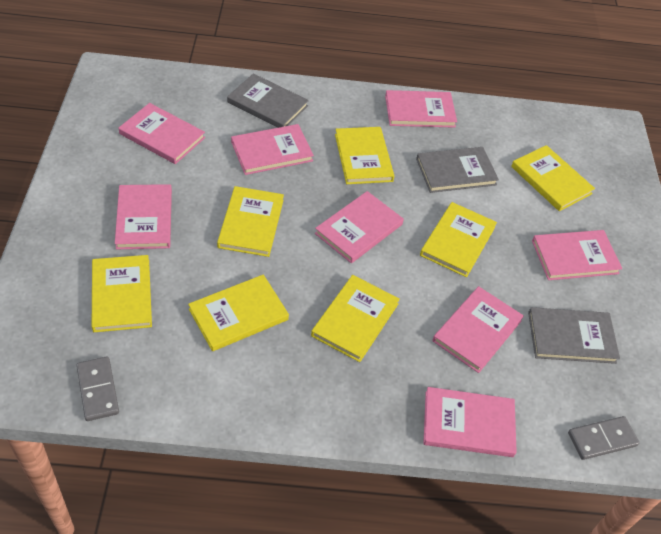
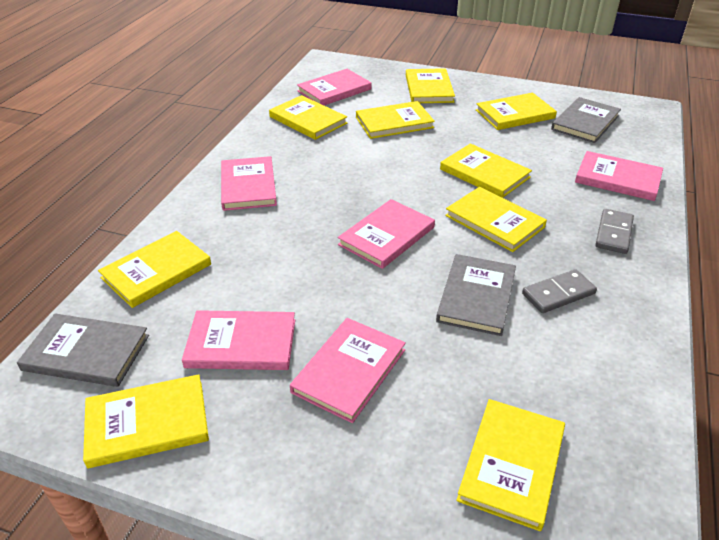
pink book: 8 -> 6
yellow book: 7 -> 9

